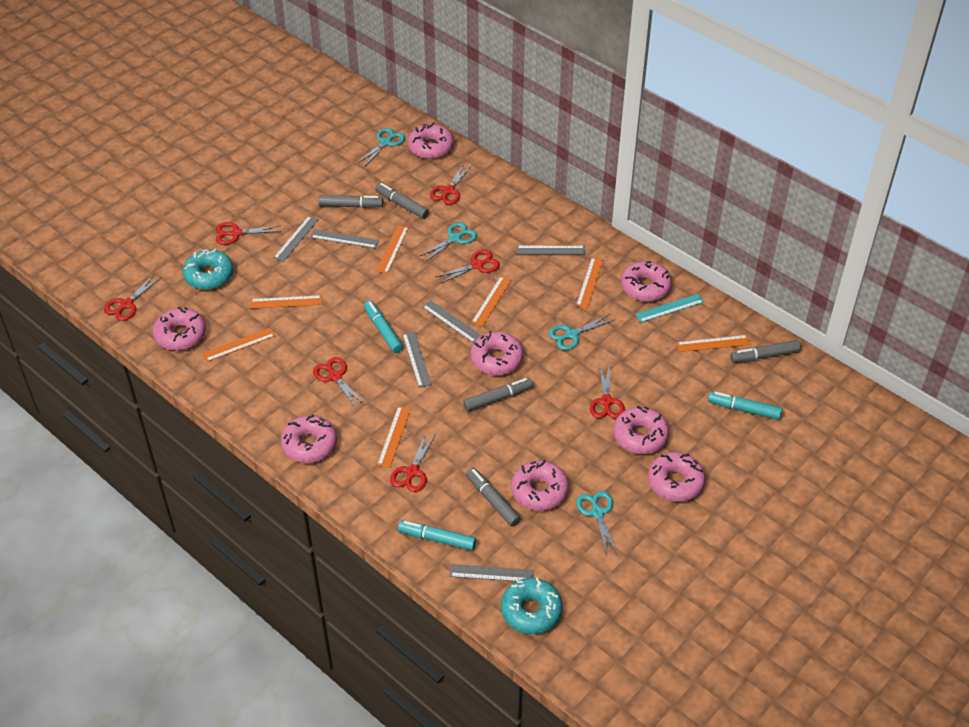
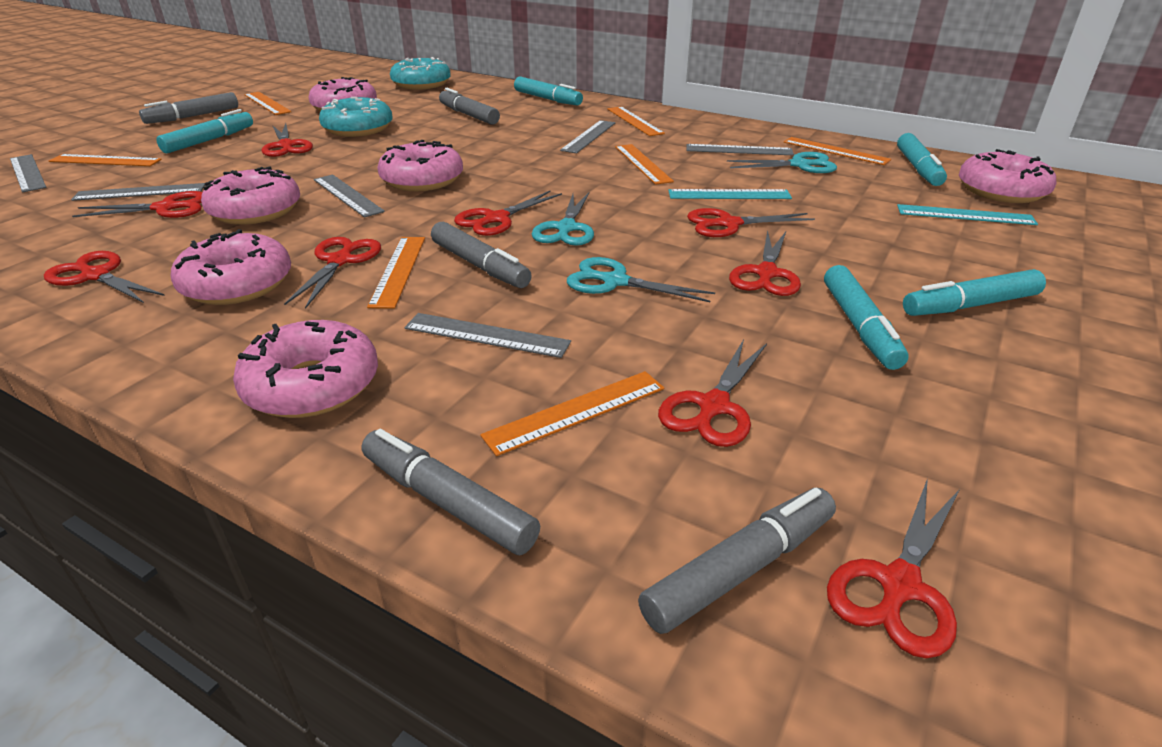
pink donut: 8 -> 6
red scissors: 7 -> 9
turquoise marker: 3 -> 5
turquoise ruler: 1 -> 2
turquoise scissors: 4 -> 3

